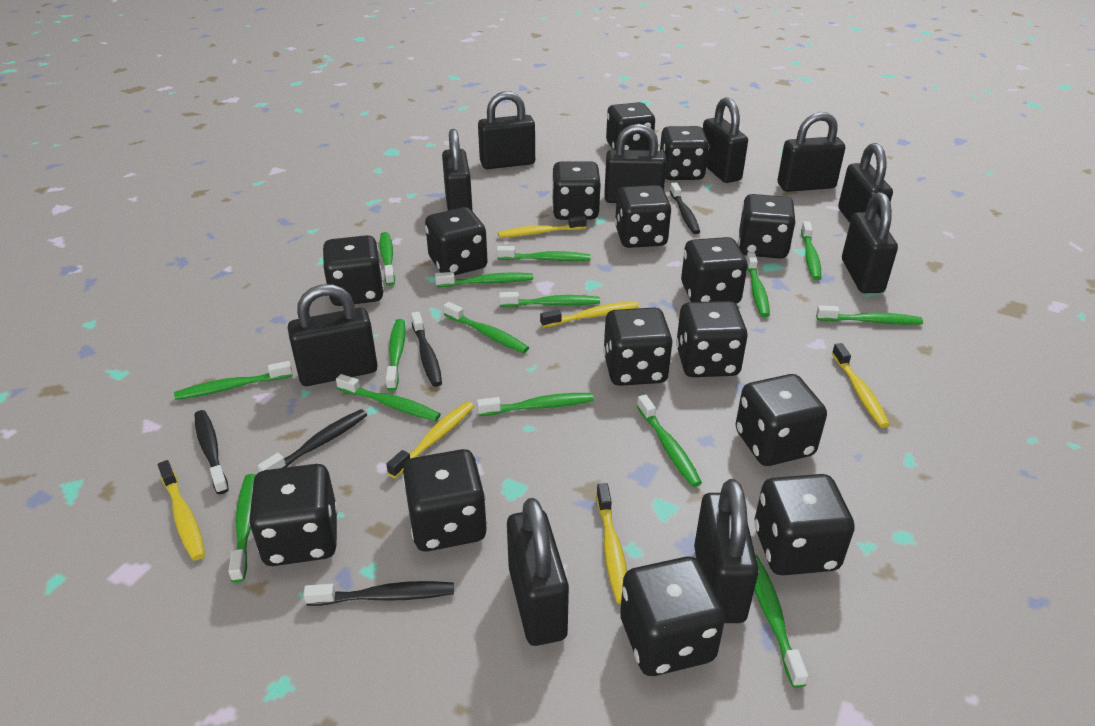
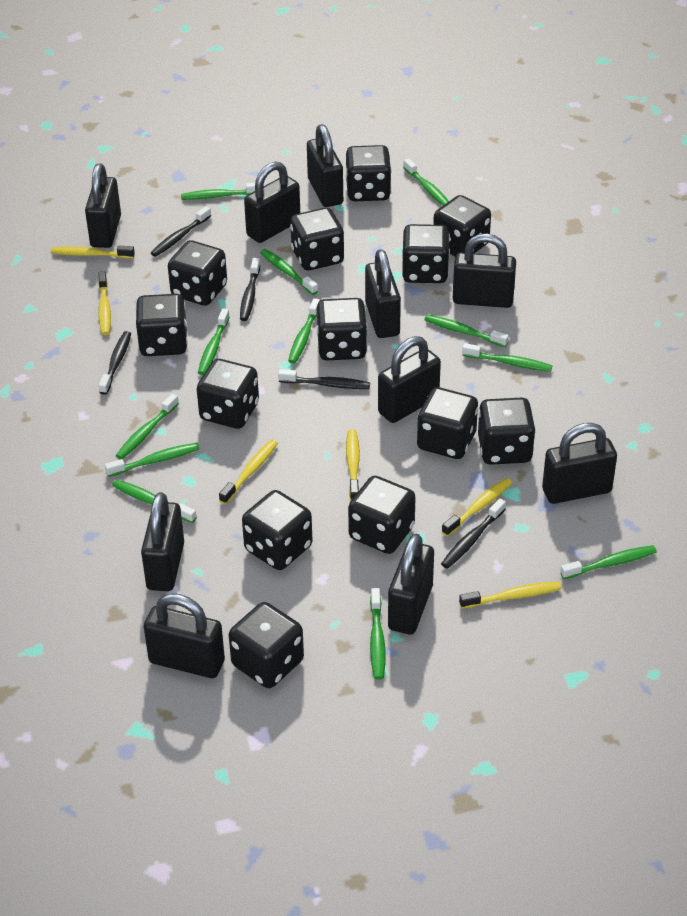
black dice: 15 -> 13
green toothbrush: 15 -> 12

